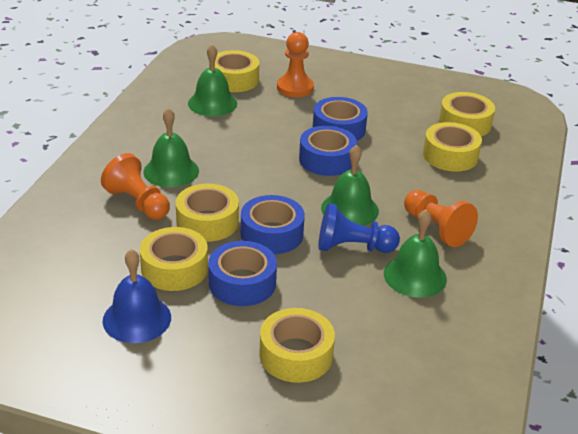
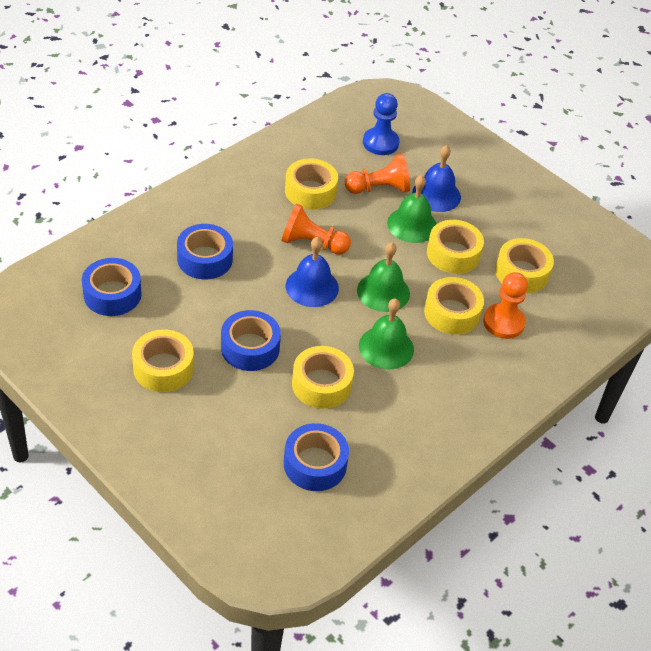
blue bell: 1 -> 2
green bell: 4 -> 3

